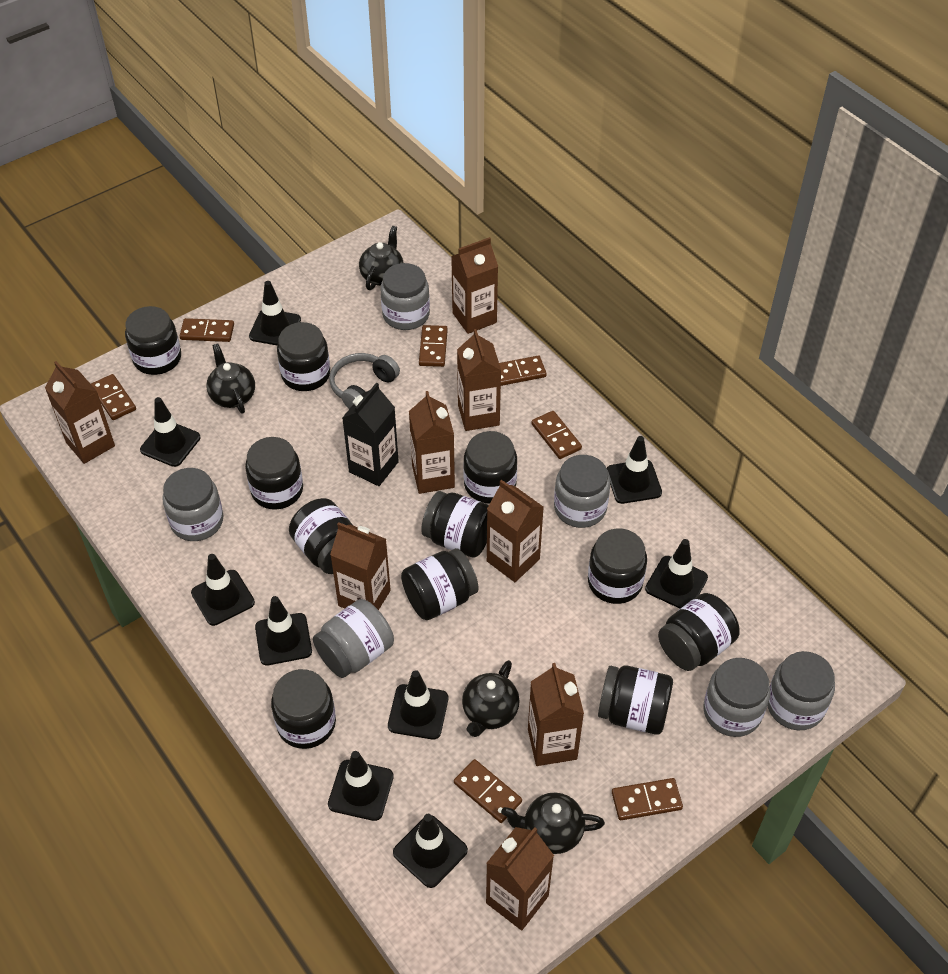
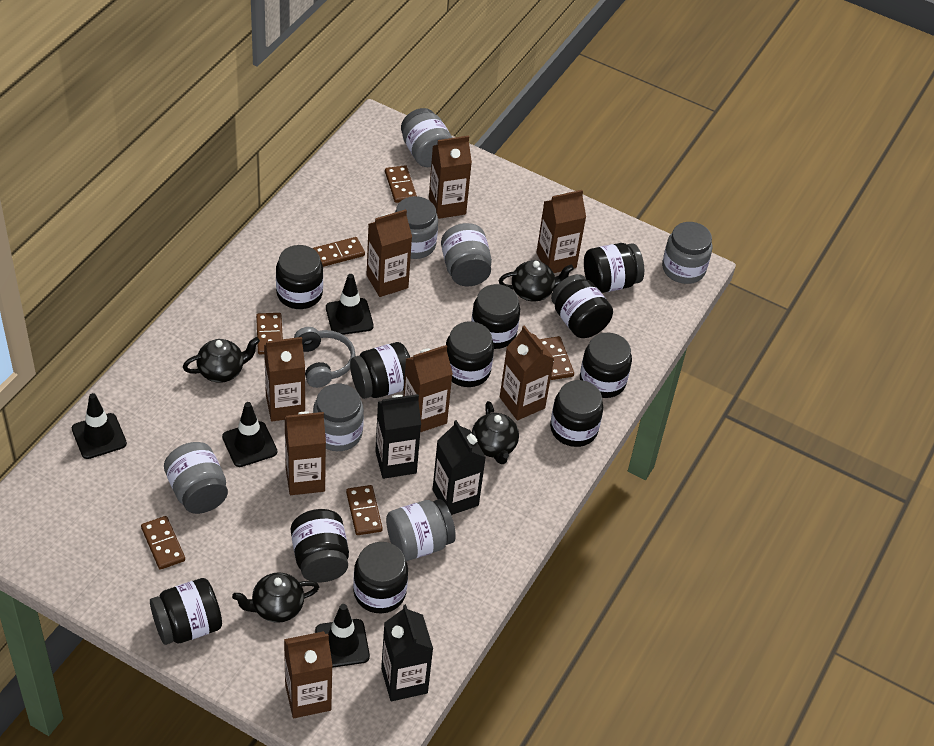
black carton: 1 -> 3
black traffic cone: 9 -> 4
brown domino: 7 -> 6
grey jar: 6 -> 7

